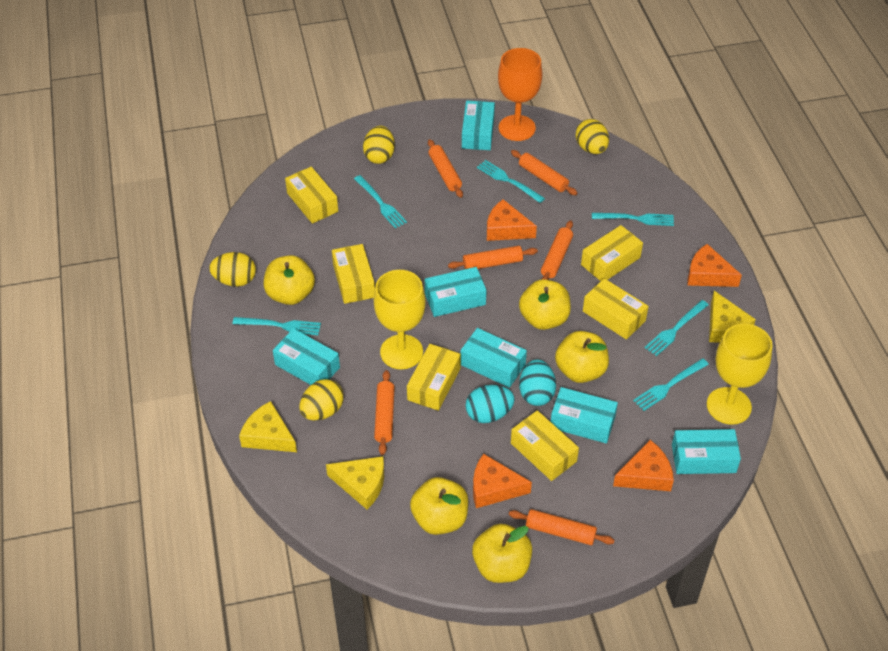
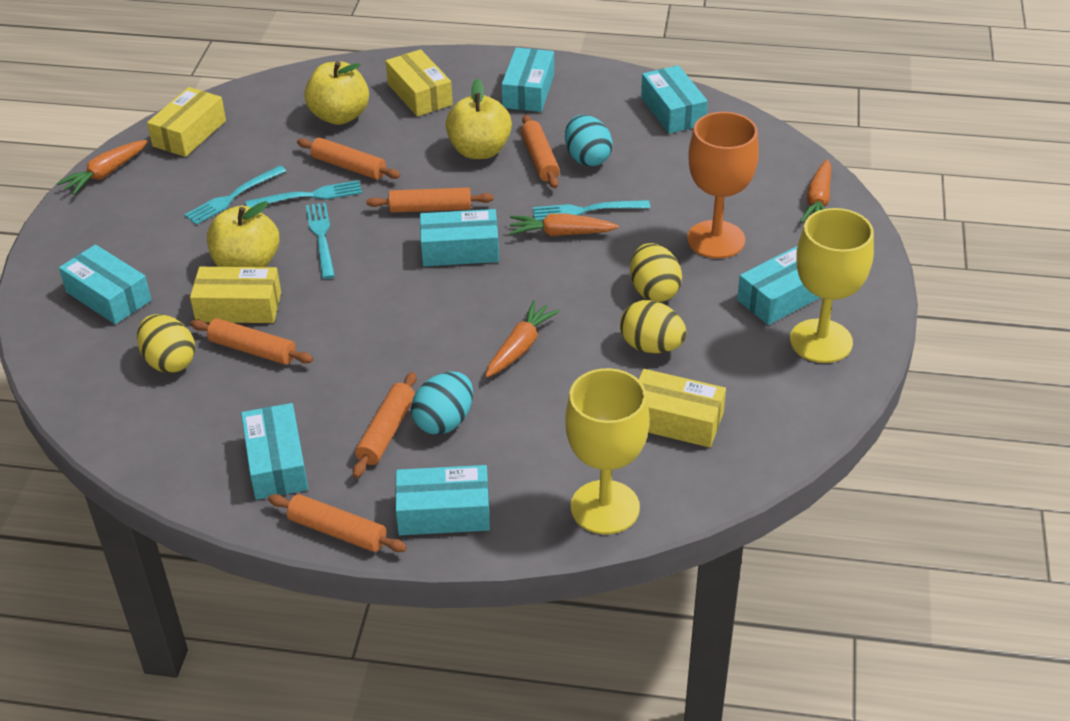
orange carrot: 0 -> 4
orange cheese: 4 -> 0
turquoise box: 6 -> 7
turquoise fork: 6 -> 4
yellow apple: 5 -> 3
yellow box: 6 -> 4
yellow cheese: 3 -> 0
yellow egg: 4 -> 3

